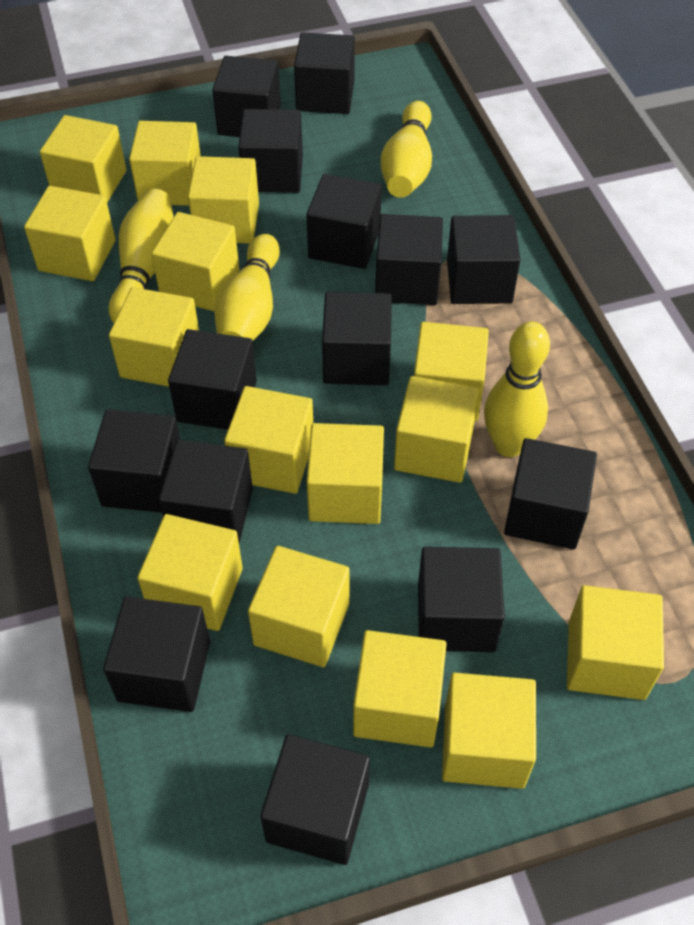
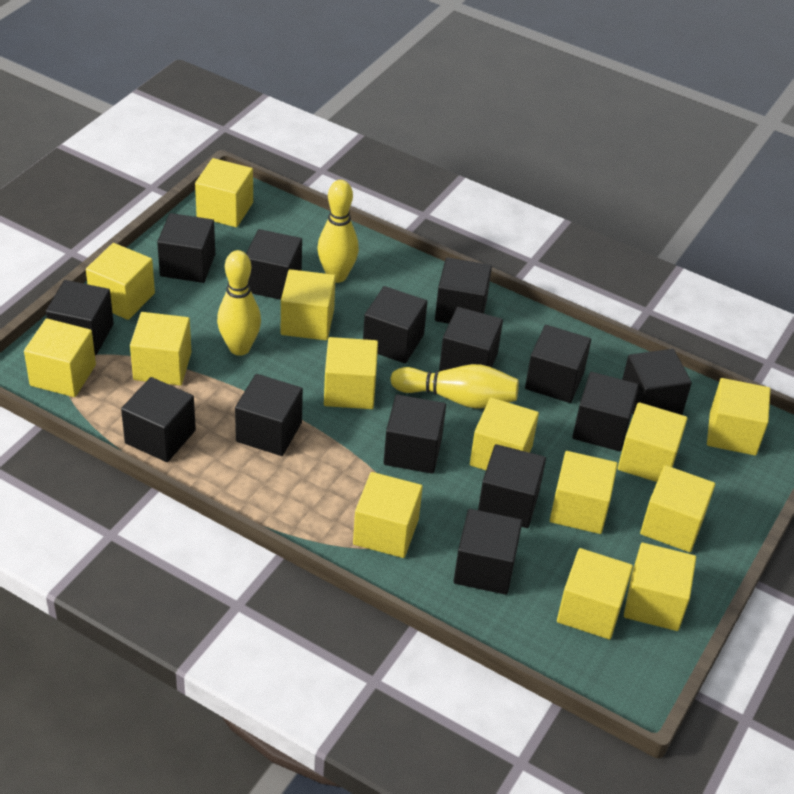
yellow bowling pin: 4 -> 3
yellow cube: 15 -> 14

